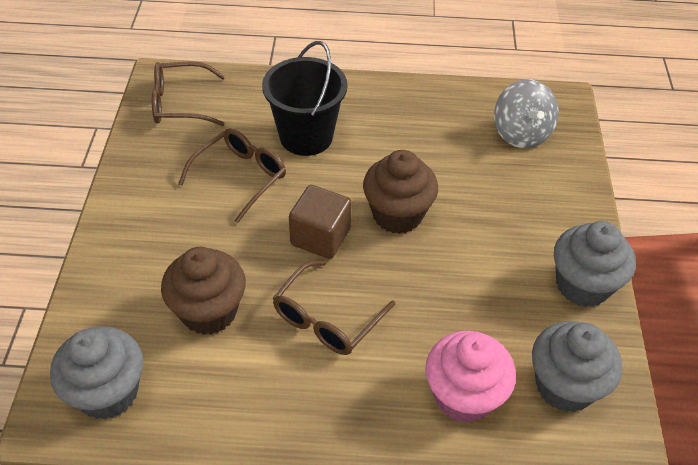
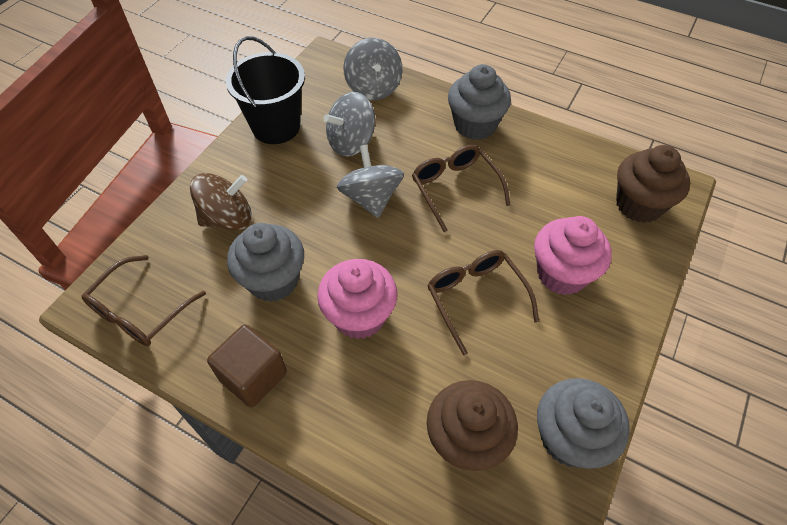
brown spinning top: 0 -> 1
grey spinning top: 1 -> 3
pink cupcake: 1 -> 2

